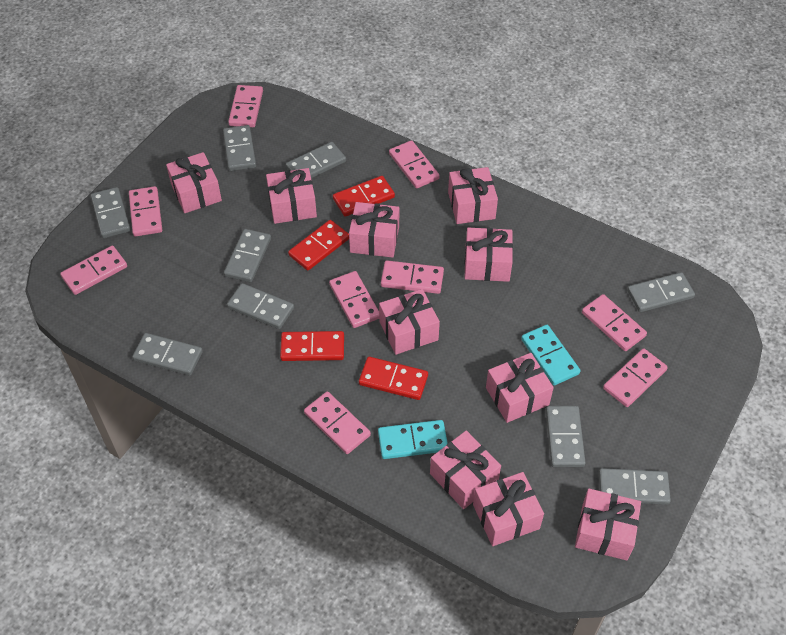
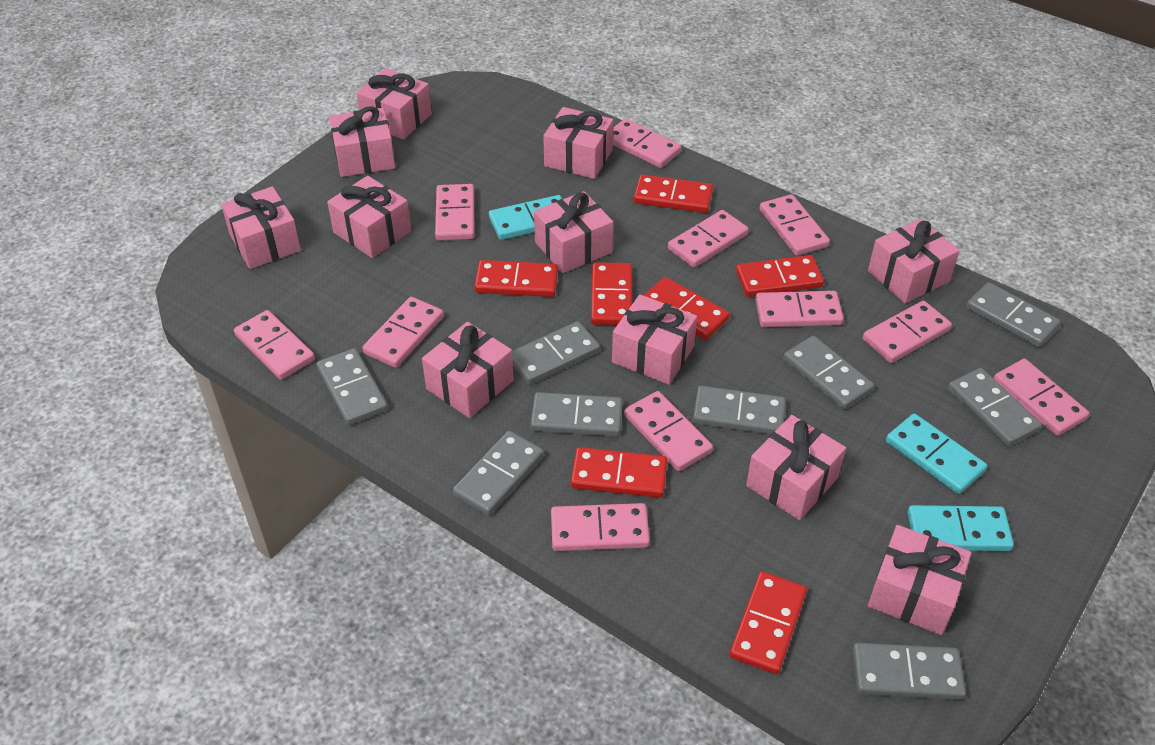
pink domino: 9 -> 11
pink gift: 10 -> 11
red domino: 4 -> 7
turquoise domino: 2 -> 3

